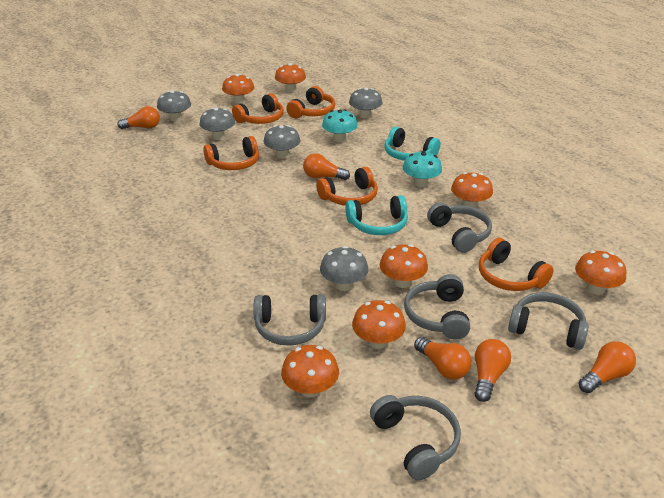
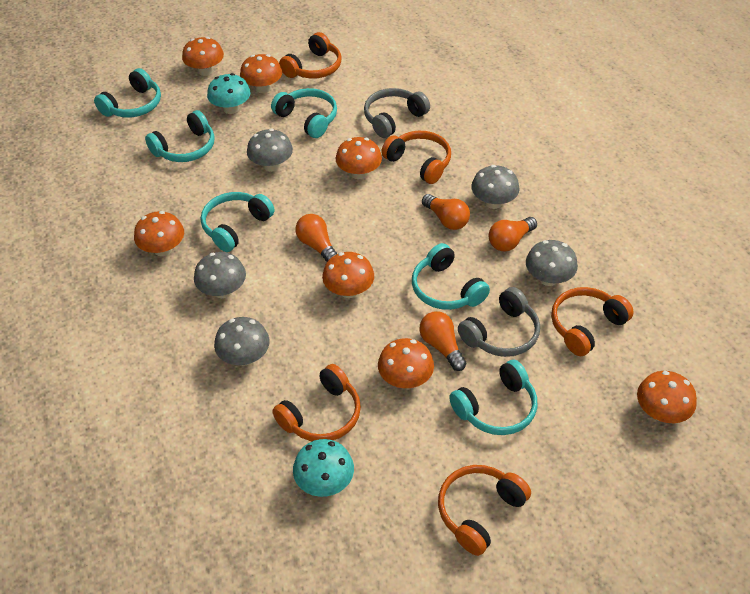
grey headphones: 5 -> 2
orange light bulb: 5 -> 4
turquoise headphones: 2 -> 6

